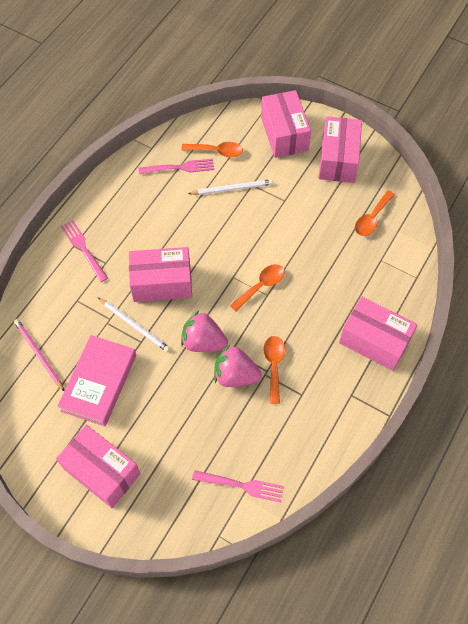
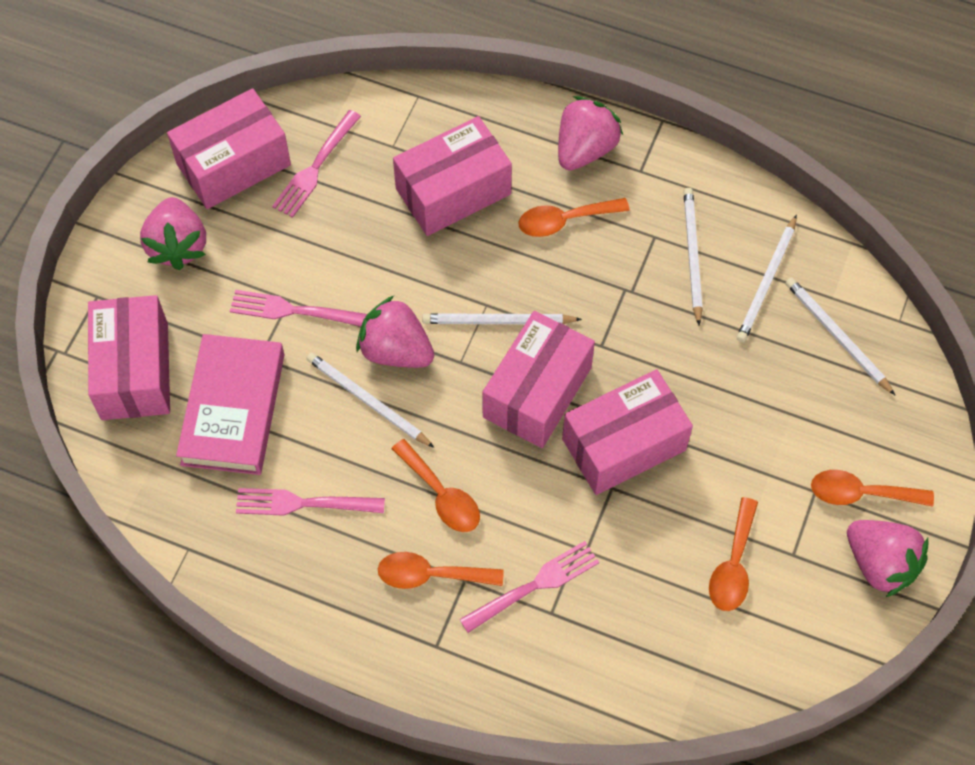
orange spoon: 4 -> 5
pink fork: 3 -> 4
pink pencil: 1 -> 0
pink strawberry: 2 -> 4
white pencil: 2 -> 5

